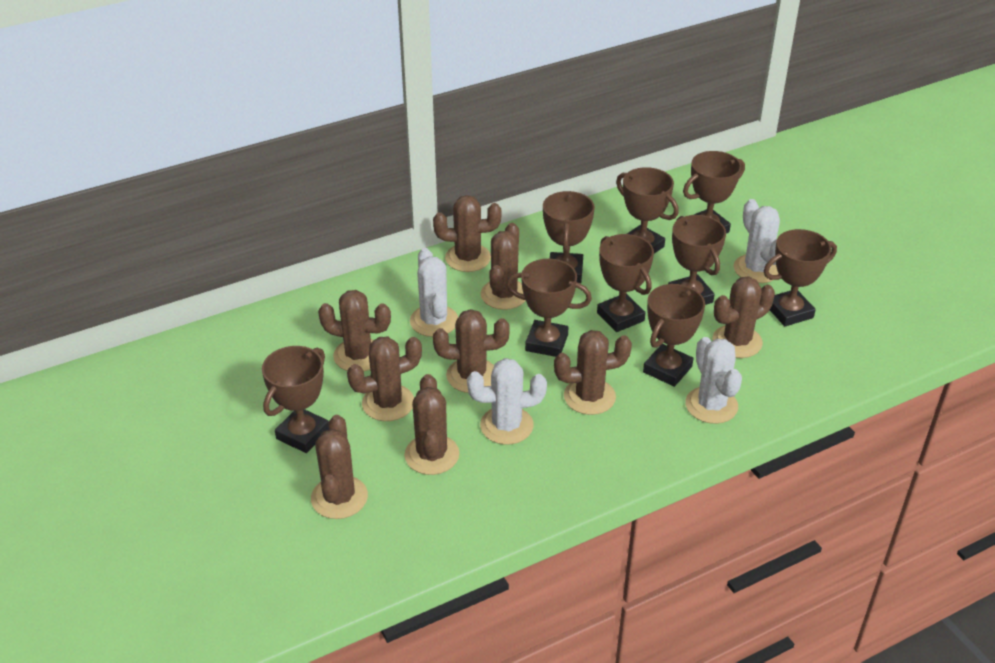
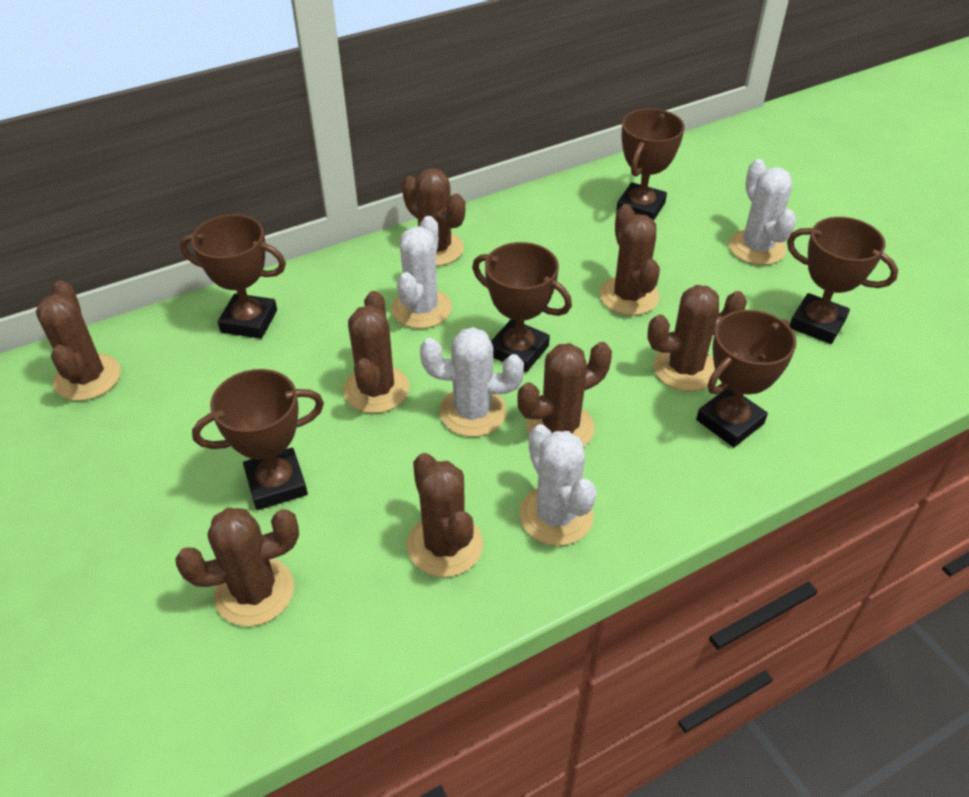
brown cactus: 9 -> 8
brown trophy: 9 -> 6

